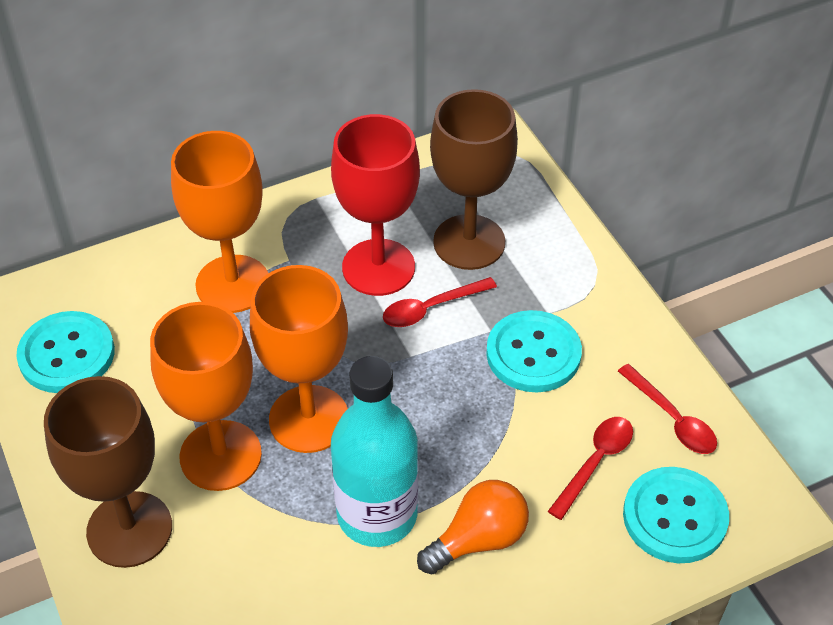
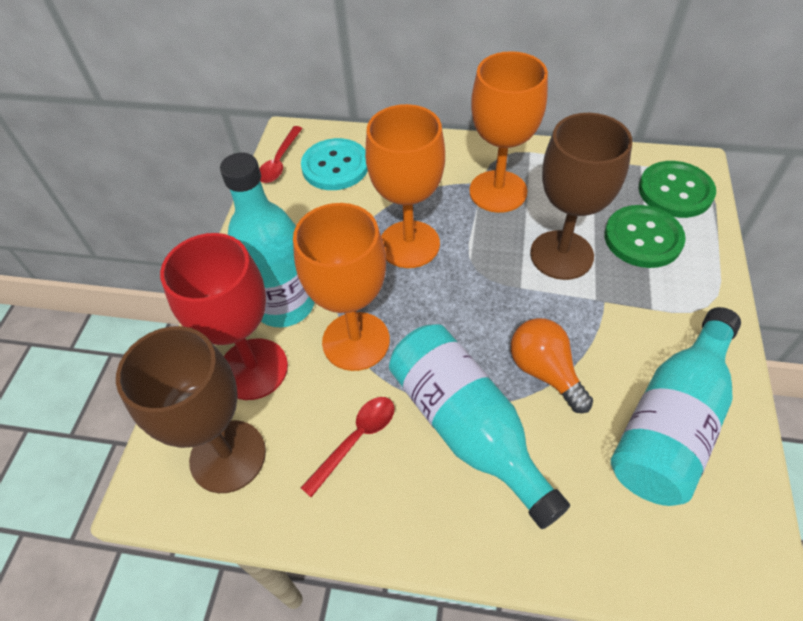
green button: 0 -> 2
red spoon: 3 -> 2
turquoise bottle: 1 -> 3
turquoise button: 3 -> 1

